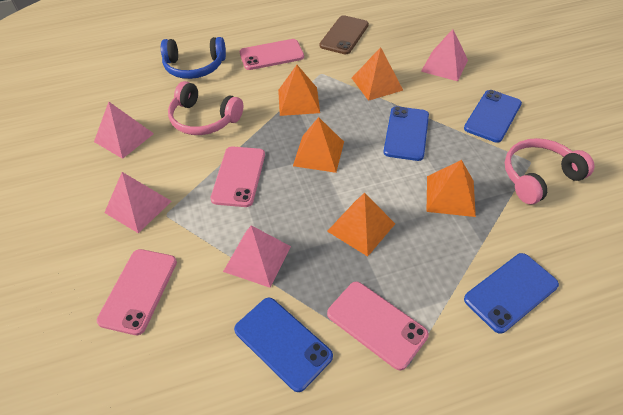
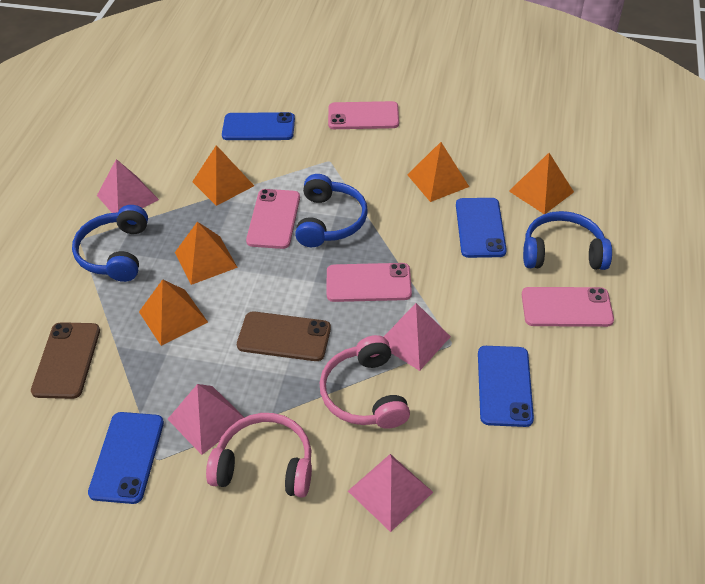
blue headphones: 1 -> 3
brown phone: 1 -> 2

